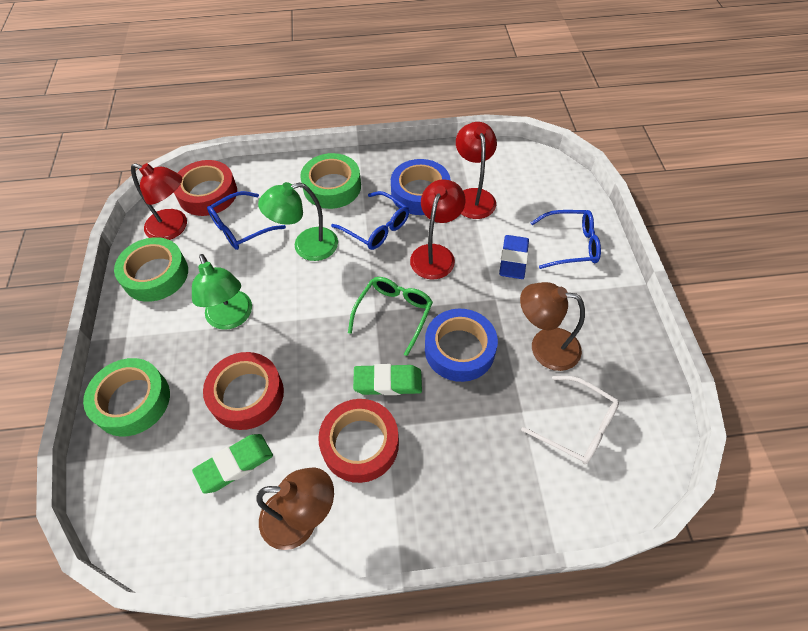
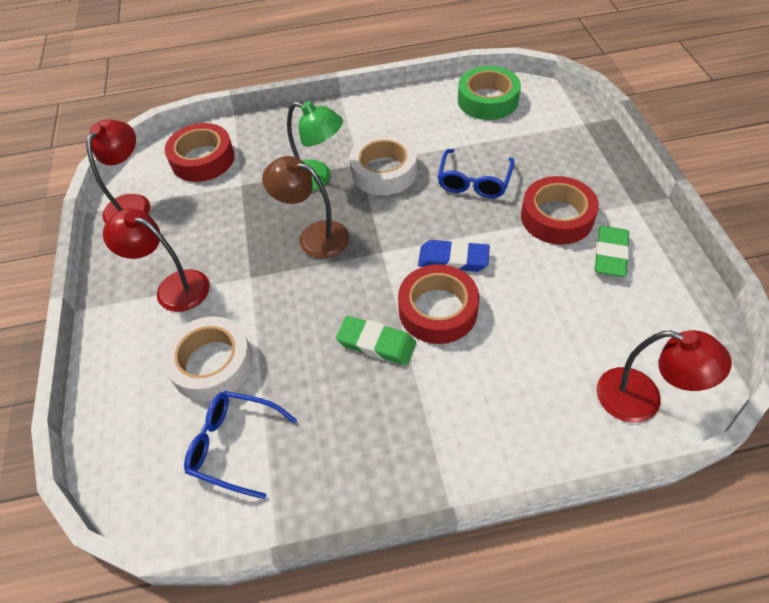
blue glasses: 3 -> 2
blue tape: 2 -> 0
brown lamp: 2 -> 1
green glasses: 1 -> 0
green lamp: 2 -> 1
green tape: 3 -> 1
white glasses: 1 -> 0
white tape: 0 -> 2

